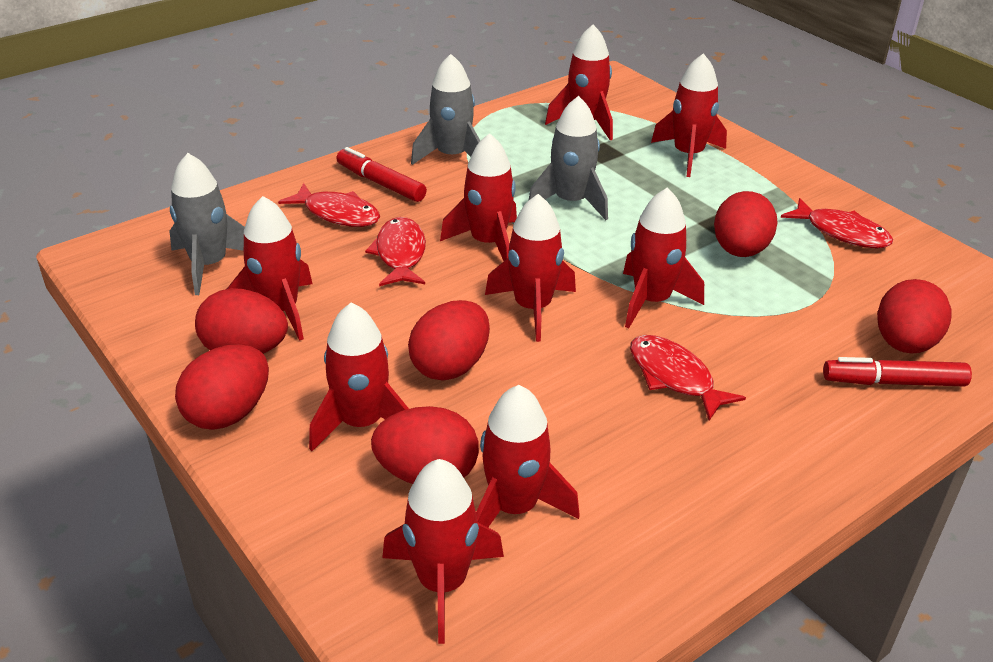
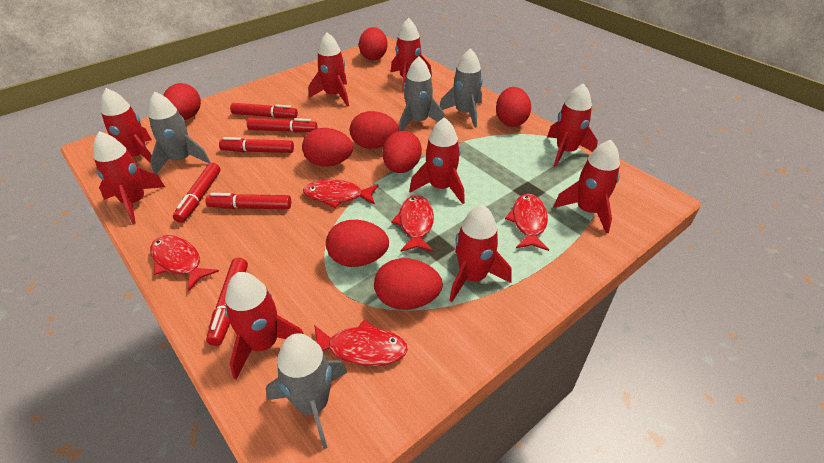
grey rocket: 3 -> 4
red egg: 6 -> 8
red fish: 4 -> 5
red marker: 2 -> 6

